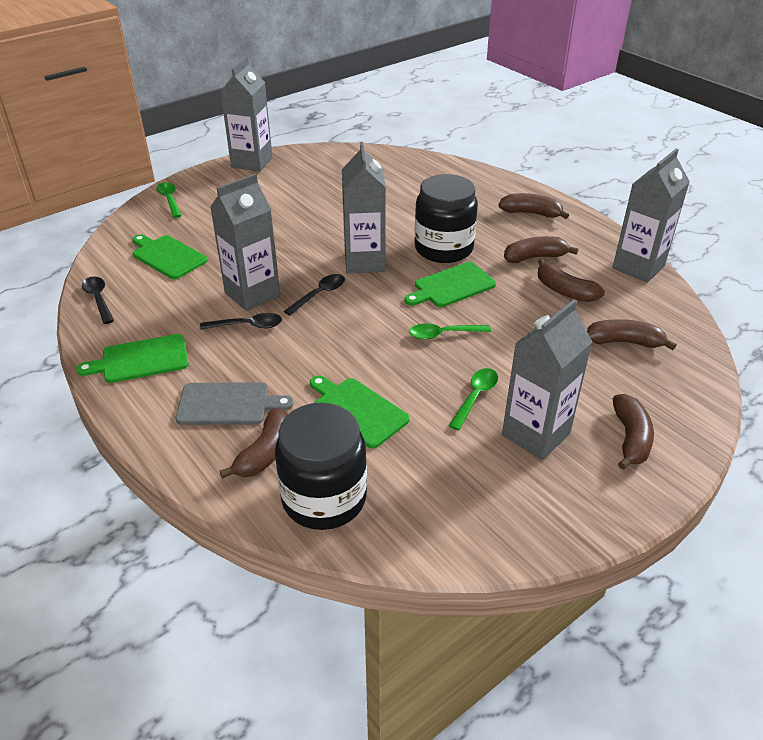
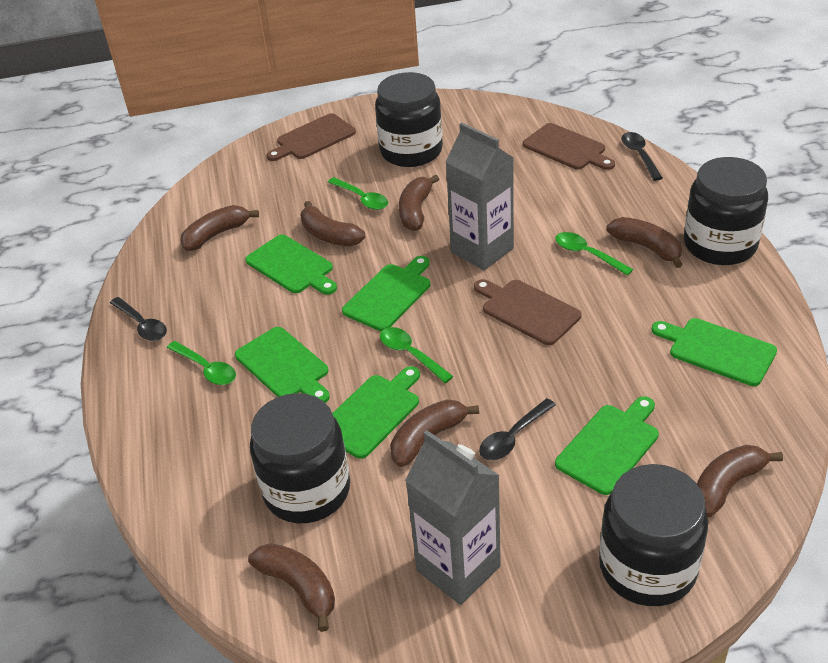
black jar: 2 -> 4
brown banana: 6 -> 7
brown cutting board: 0 -> 3
green cutting board: 4 -> 6
green spoon: 3 -> 4
grey carton: 5 -> 2
grey cutting board: 1 -> 0

